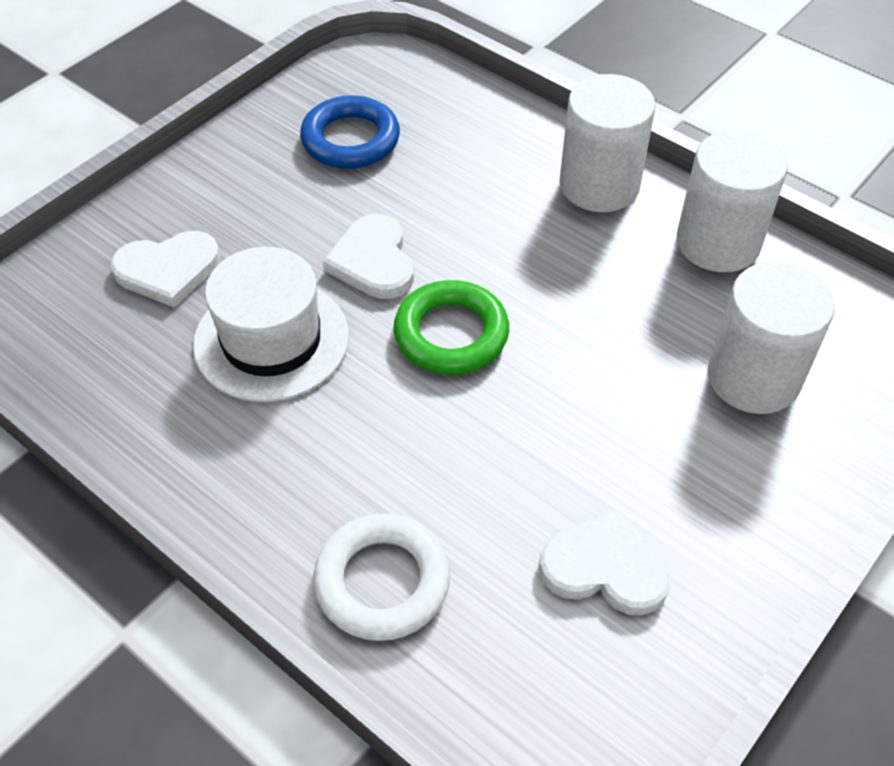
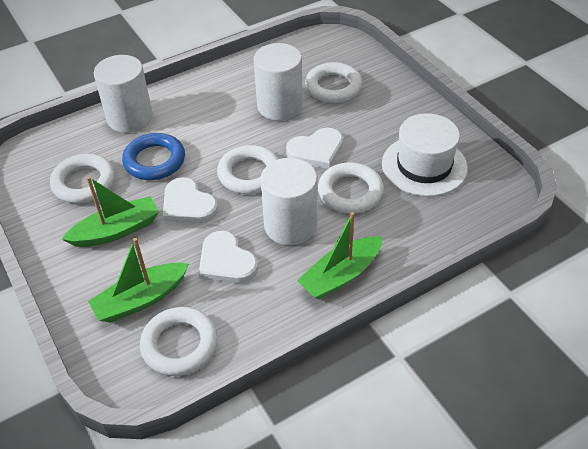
green boat: 0 -> 3
green ring: 1 -> 0
white ring: 1 -> 5

